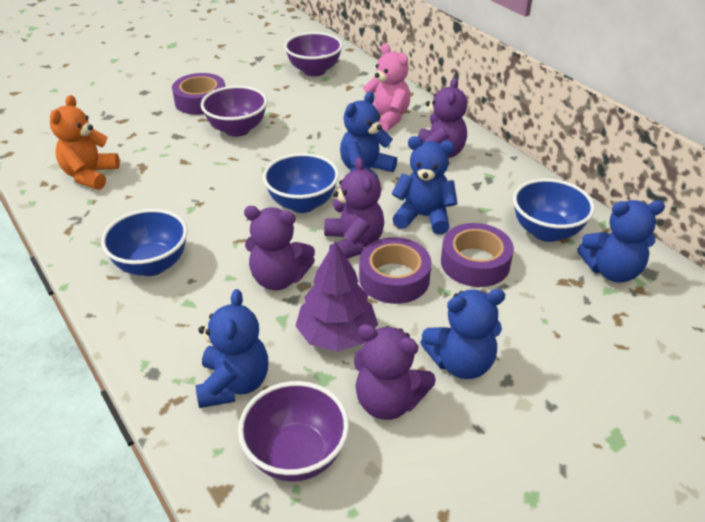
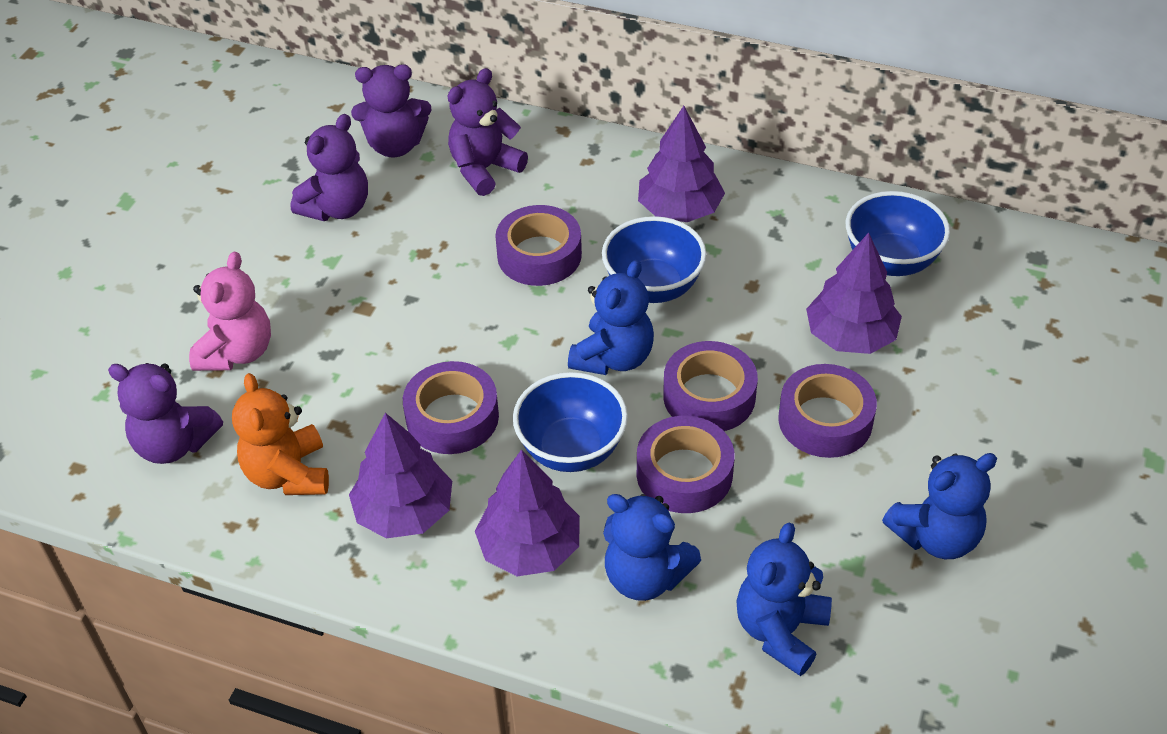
blue teddy bear: 5 -> 4
purple bowl: 3 -> 0
purple tape: 3 -> 5
purple tree: 1 -> 4

